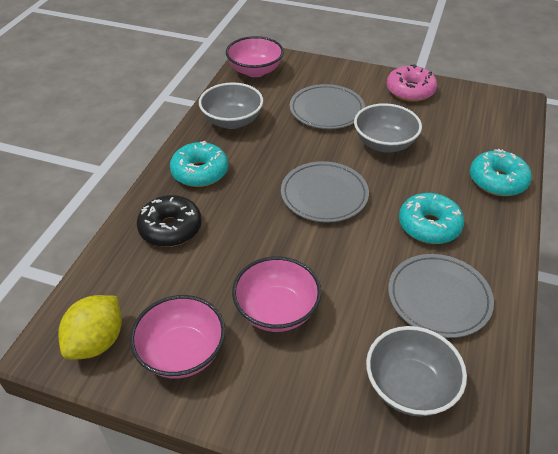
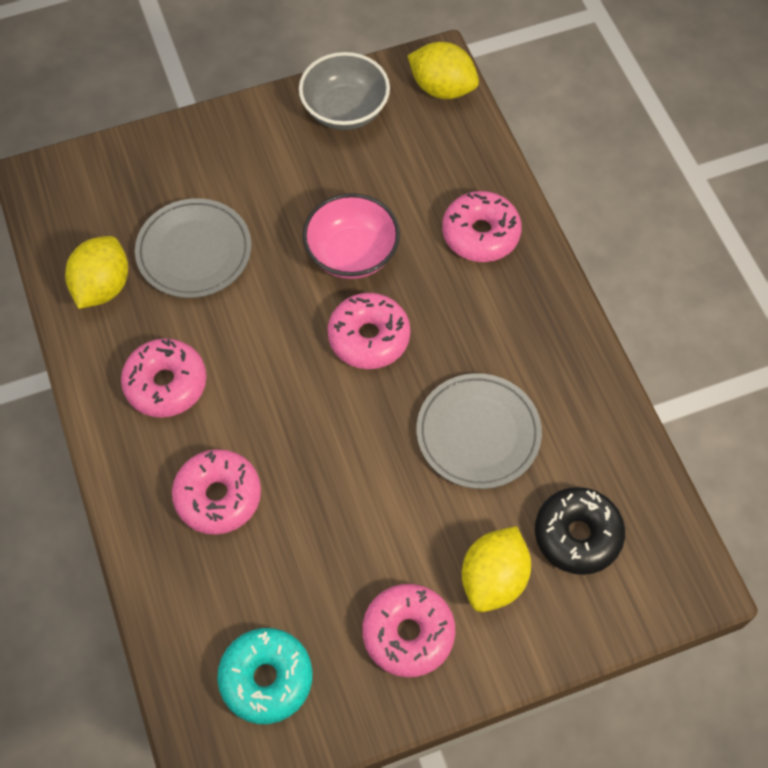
grey bowl: 3 -> 1
grey plate: 3 -> 2
pink bowl: 3 -> 1
pink donut: 1 -> 5
turquoise donut: 3 -> 1
yellow lemon: 1 -> 3

